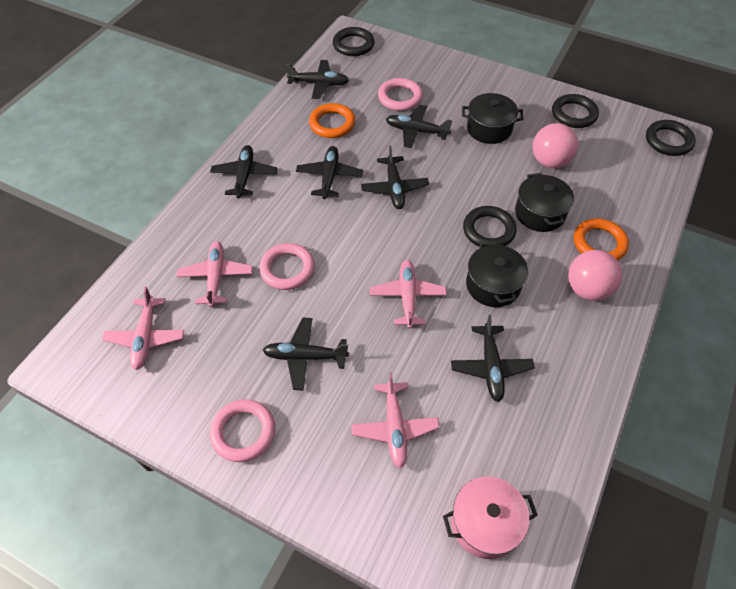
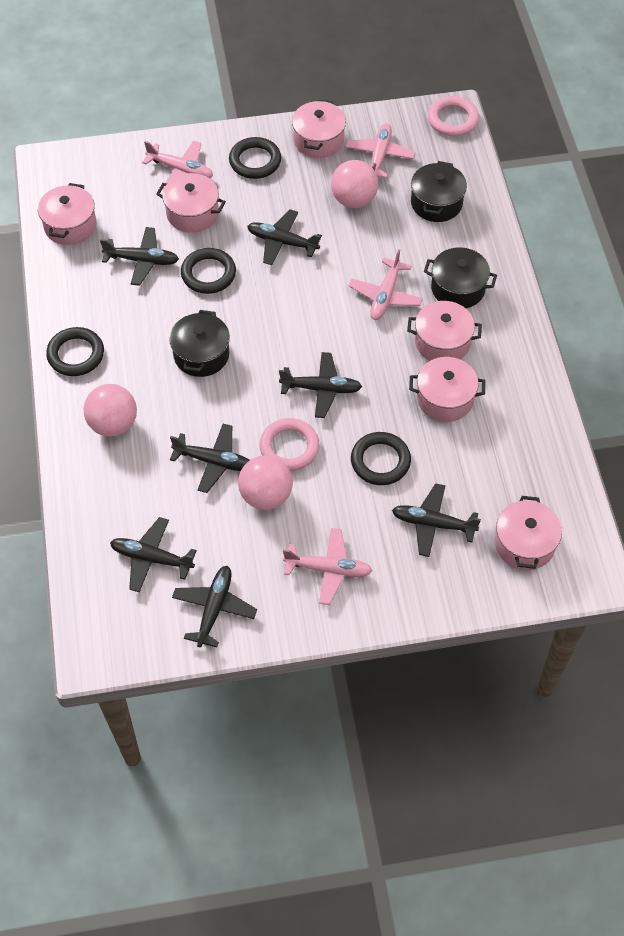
orange ring: 2 -> 0
pink ball: 2 -> 3
pink pot: 1 -> 6
pink ring: 3 -> 2

